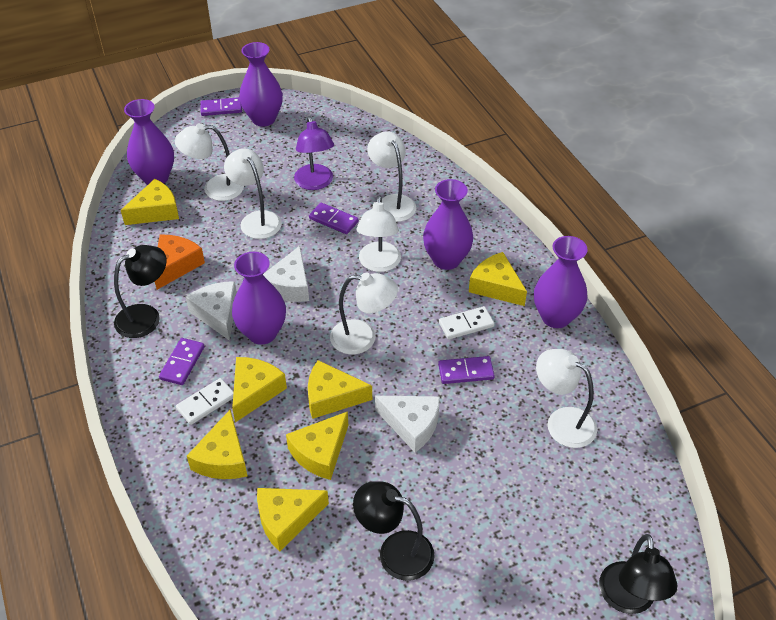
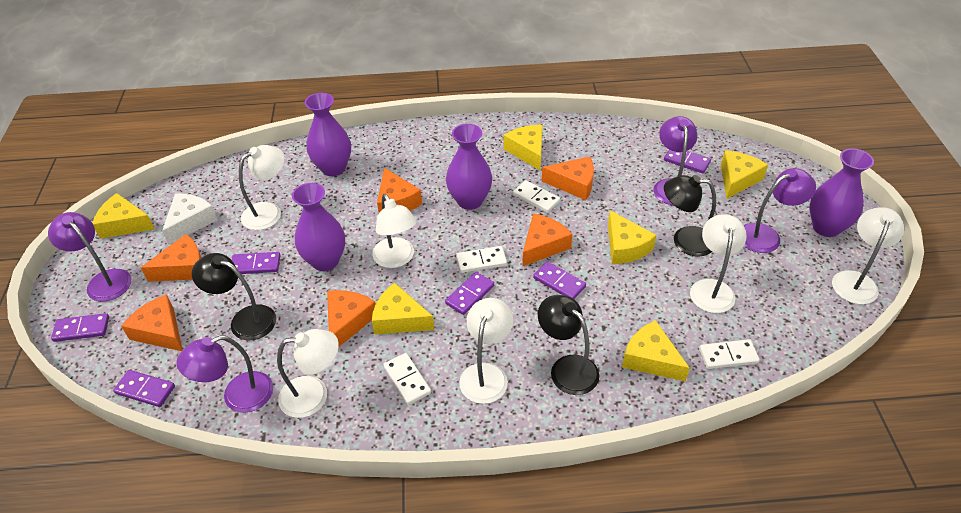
orange cheese: 1 -> 6
purple domino: 4 -> 6
purple lamp: 1 -> 4
purple vase: 5 -> 4
white cheese: 3 -> 1
white domino: 2 -> 4
yellow cheese: 7 -> 6

